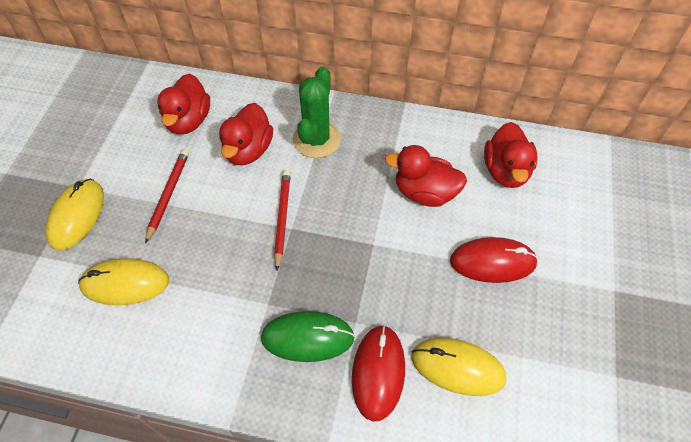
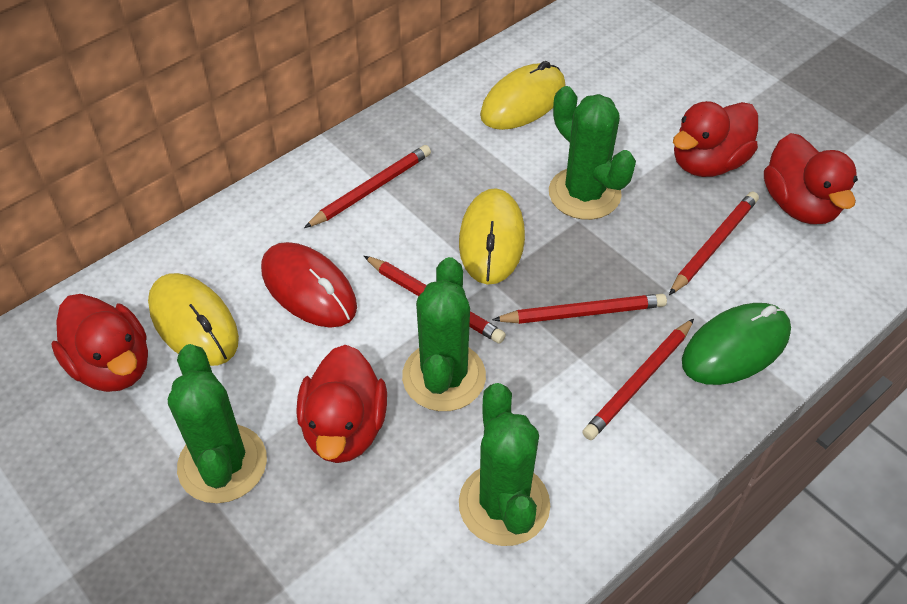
green cactus: 1 -> 4
red mouse: 2 -> 1
red pencil: 2 -> 5

